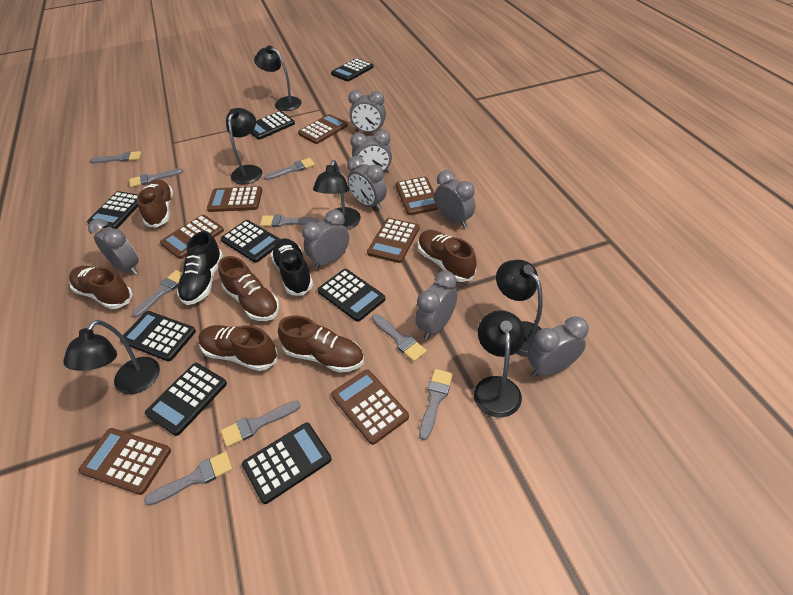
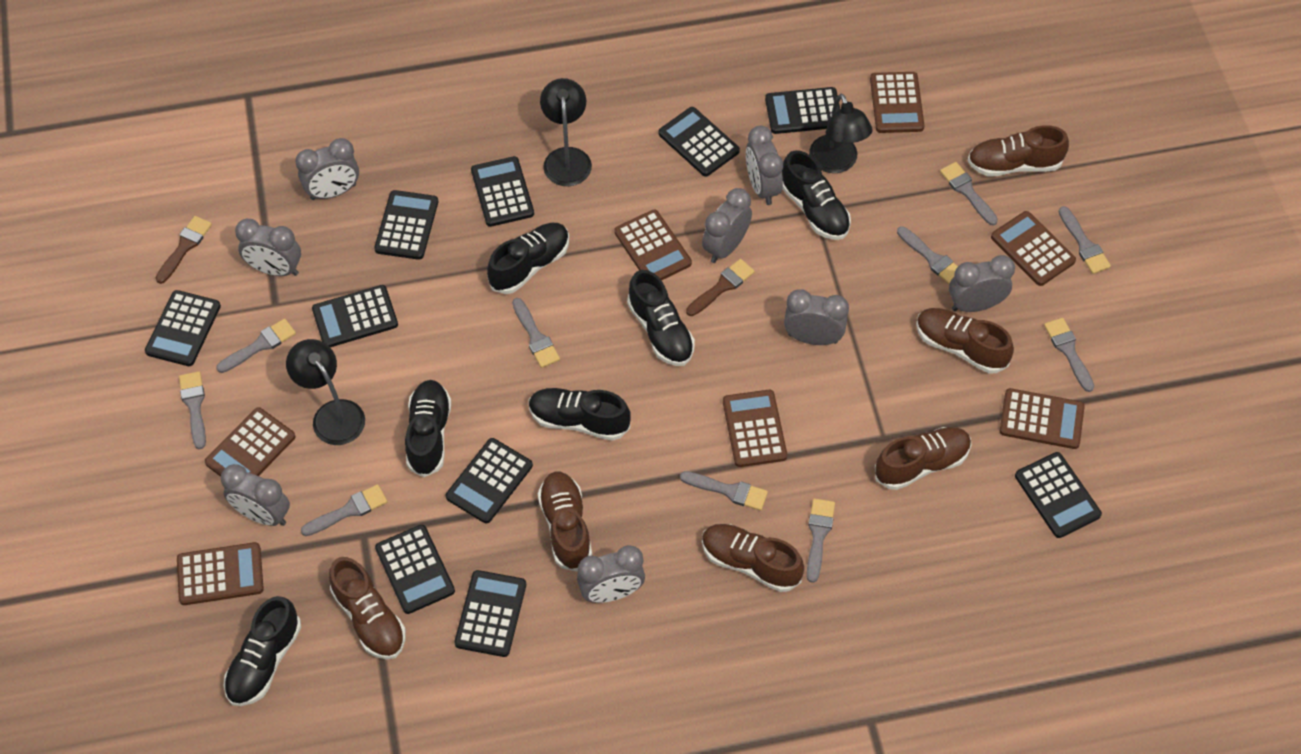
black calculator: 8 -> 10
black lamp: 6 -> 3
black shoe: 2 -> 6
brown brush: 0 -> 2
grey brush: 9 -> 10

